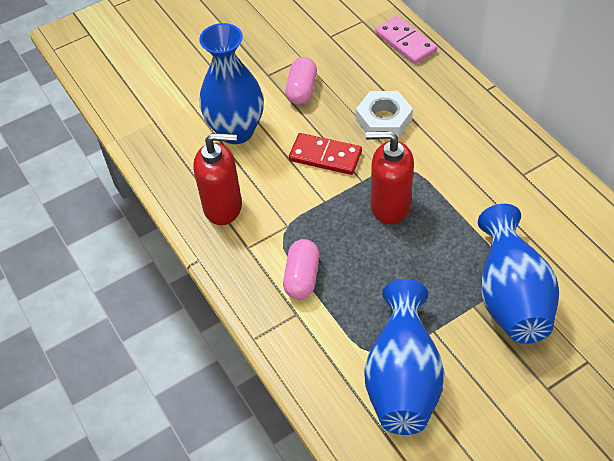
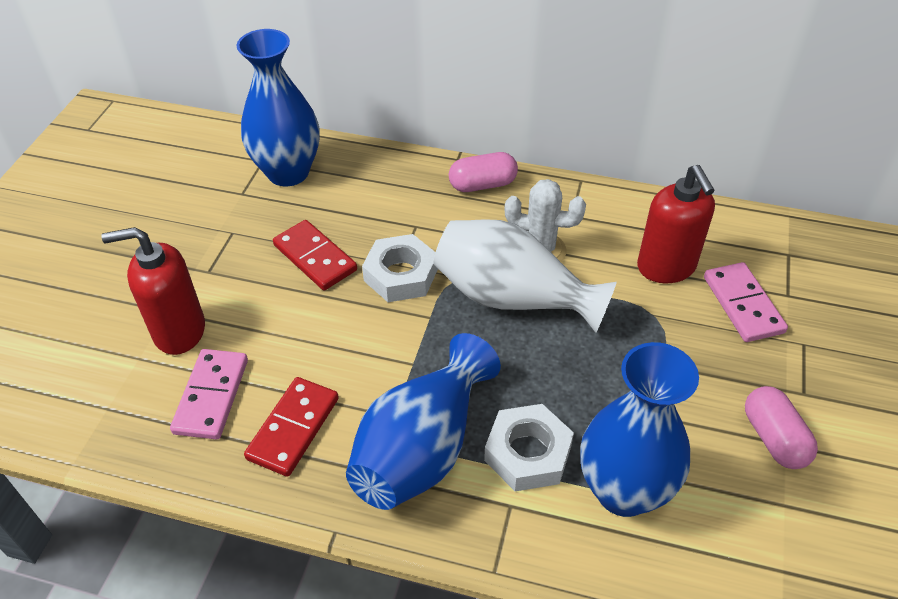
pink domino: 1 -> 2
red domino: 1 -> 2
white cactus: 0 -> 1
white nut: 1 -> 2
white vase: 0 -> 1

